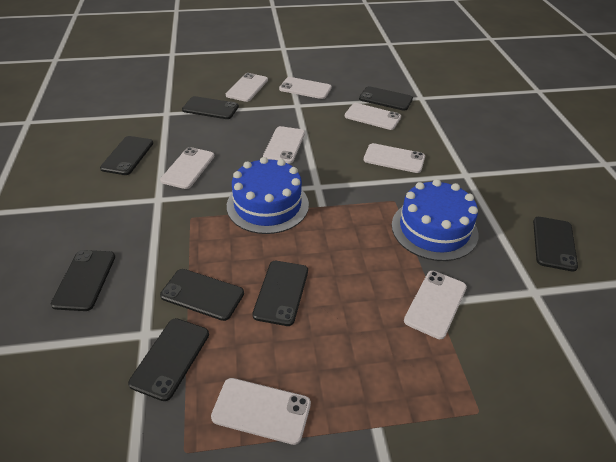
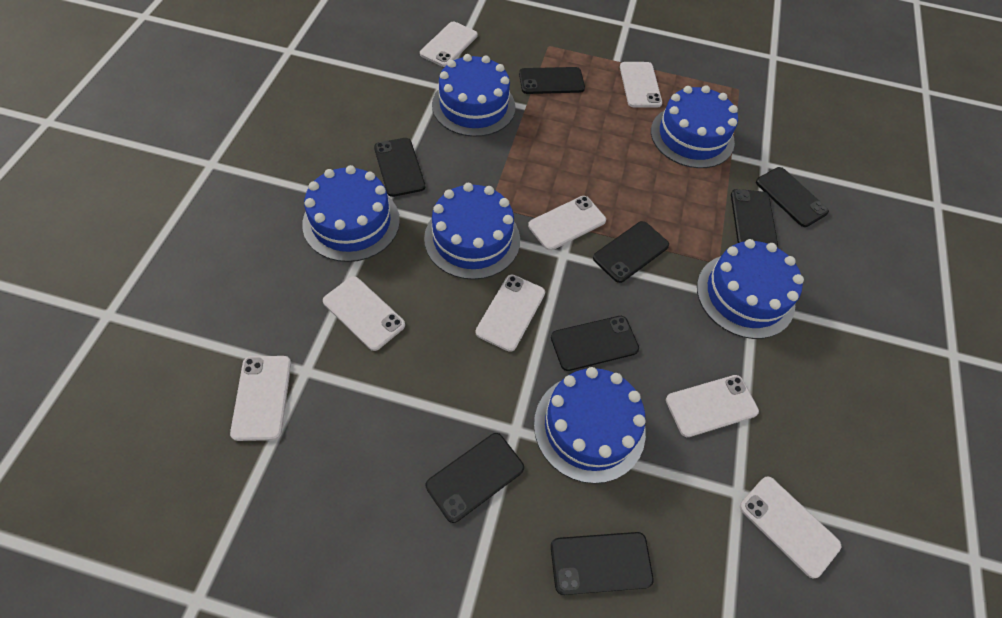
blue cake: 2 -> 6

